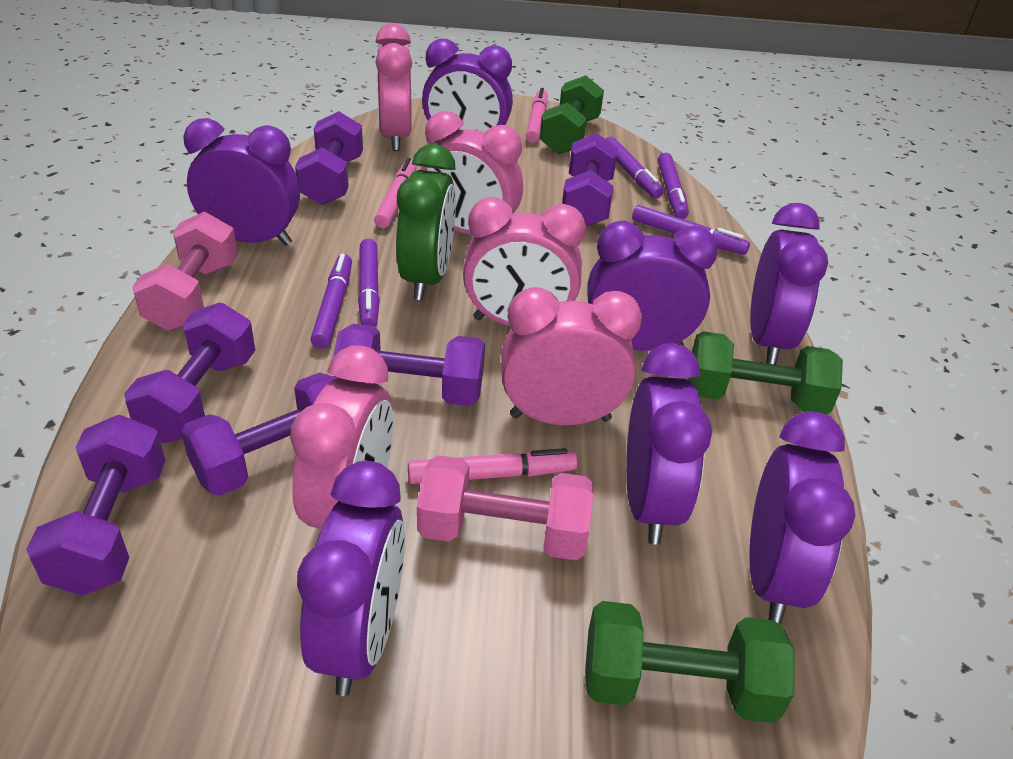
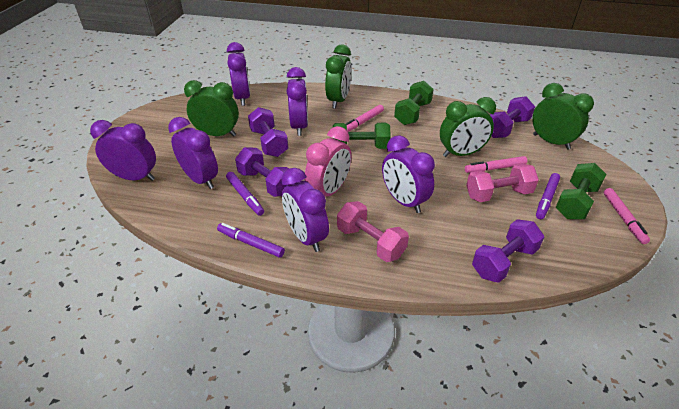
green clock: 1 -> 4
pink clock: 5 -> 1
purple clock: 7 -> 6
purple dumbbell: 6 -> 4
purple marker: 5 -> 3

